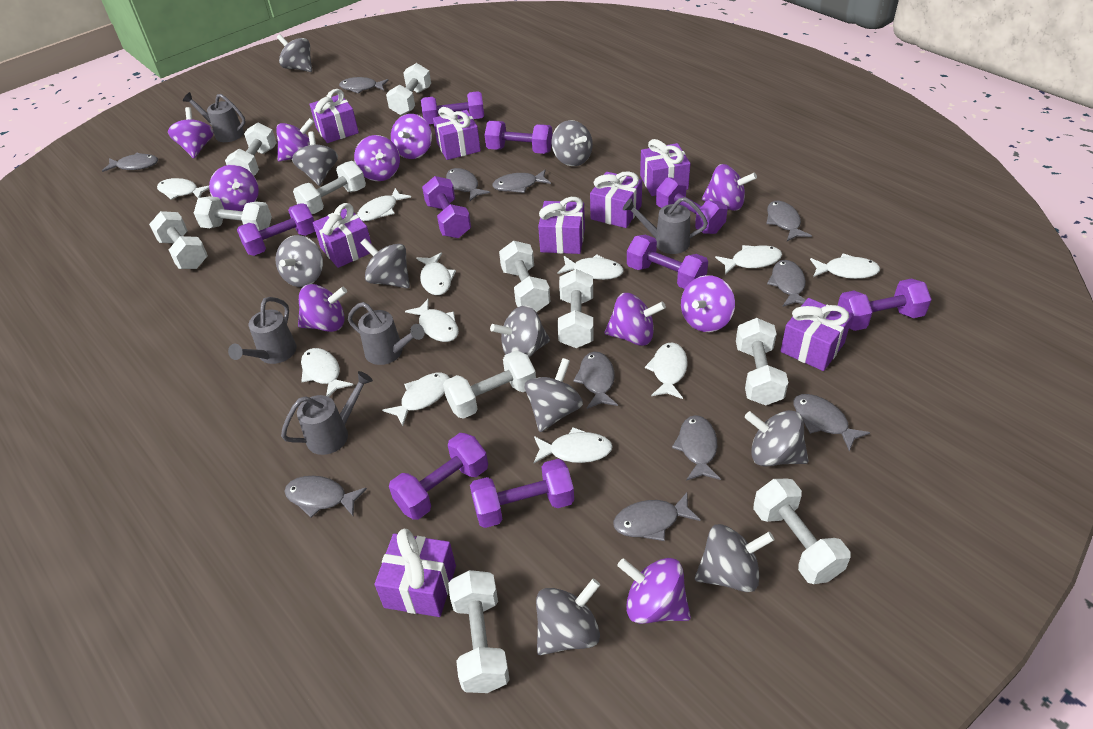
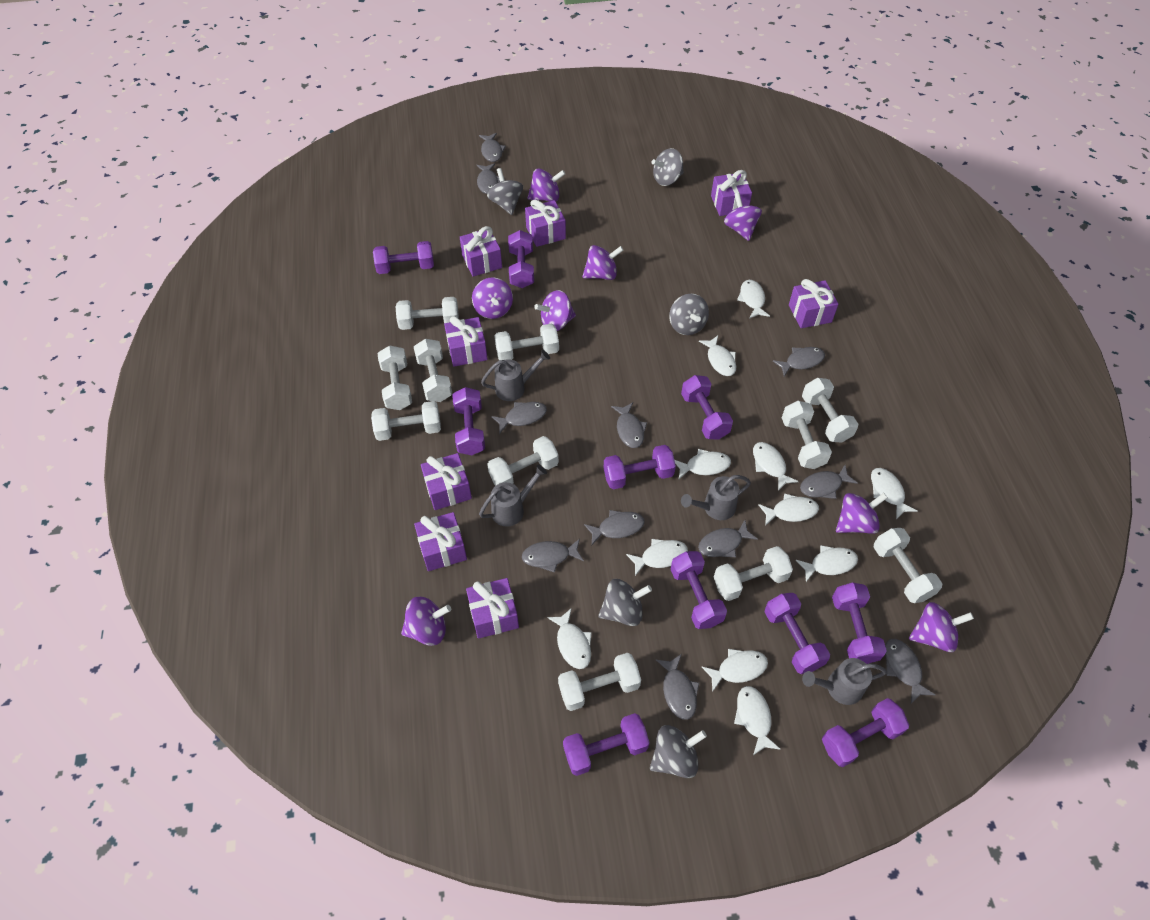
grey spinning top: 10 -> 5
grey watering can: 5 -> 4
purple dumbbell: 9 -> 10
purple spinning top: 10 -> 8

